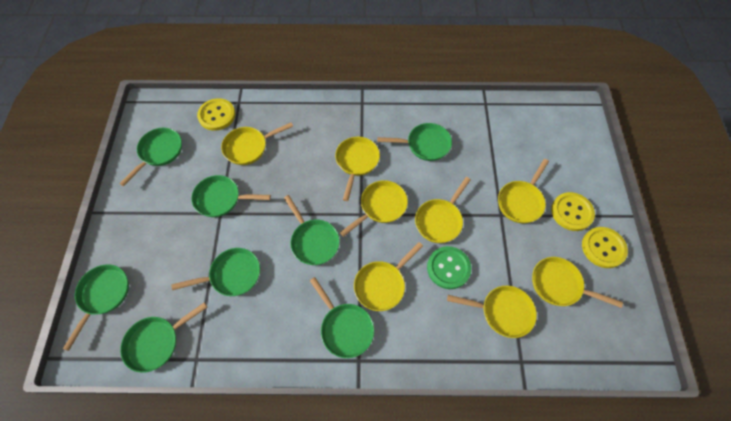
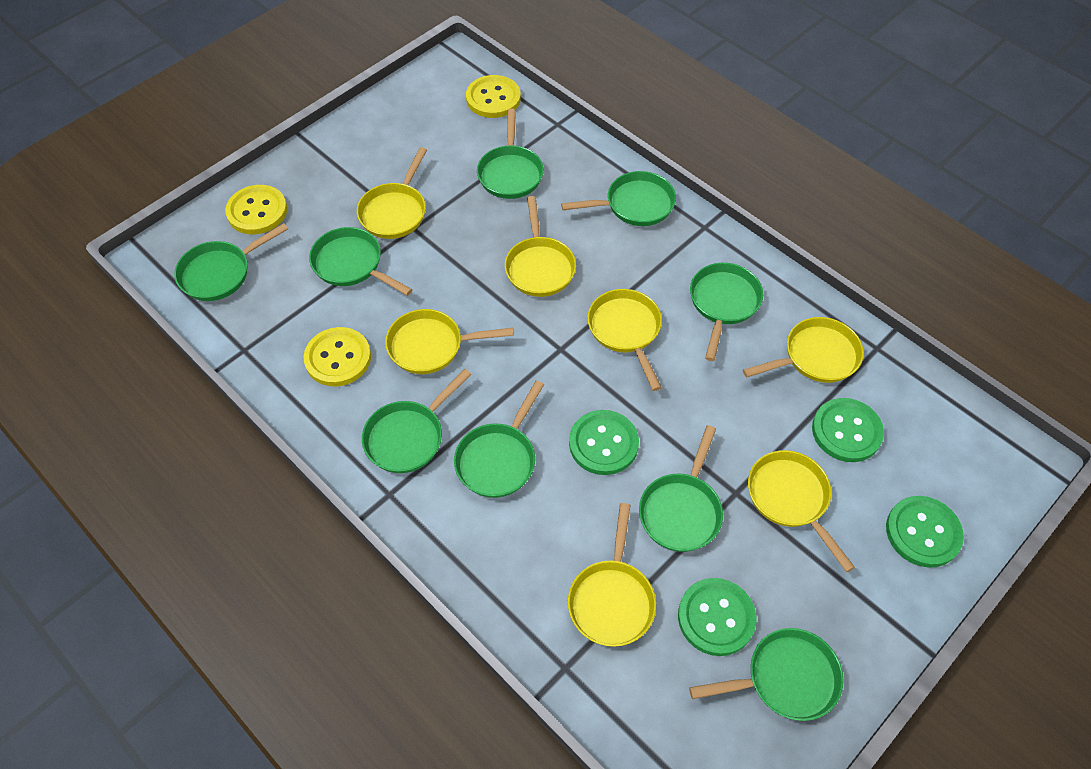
green button: 1 -> 4
green pan: 8 -> 9
yellow pan: 8 -> 7

